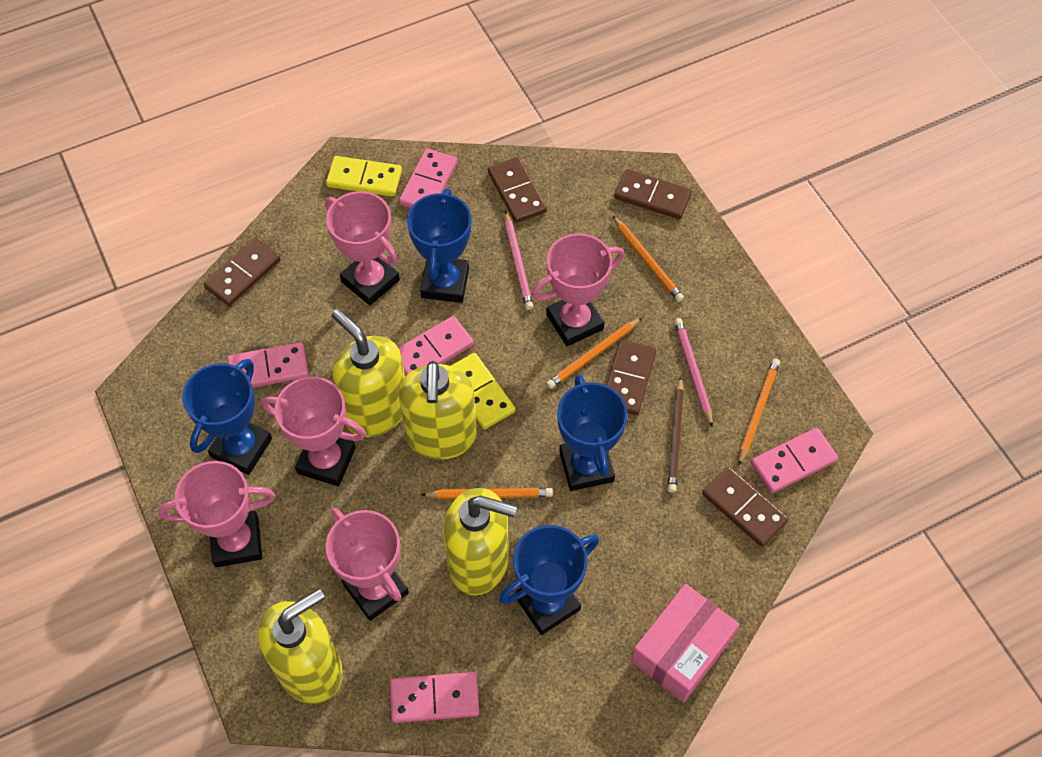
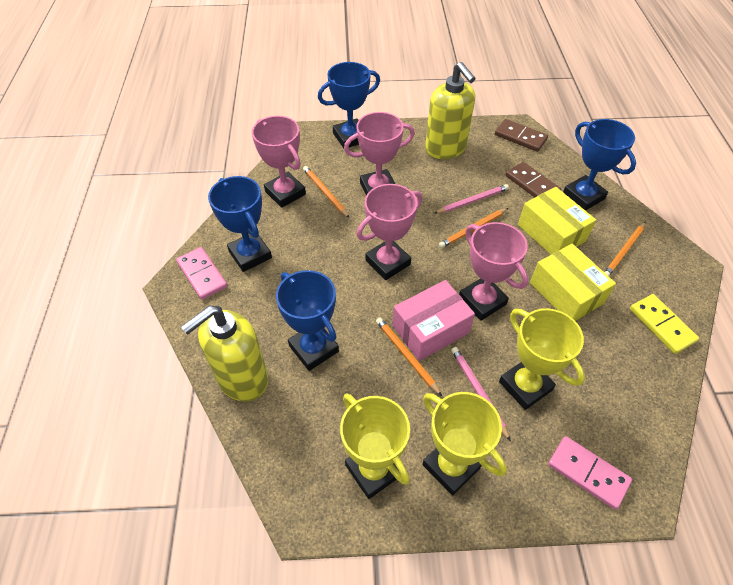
brown domino: 5 -> 2
brown pencil: 1 -> 0
pink domino: 5 -> 2
pink trophy: 5 -> 4
yellow box: 0 -> 2
yellow domino: 2 -> 1
yellow soap dispenser: 4 -> 2
yellow trophy: 0 -> 3

